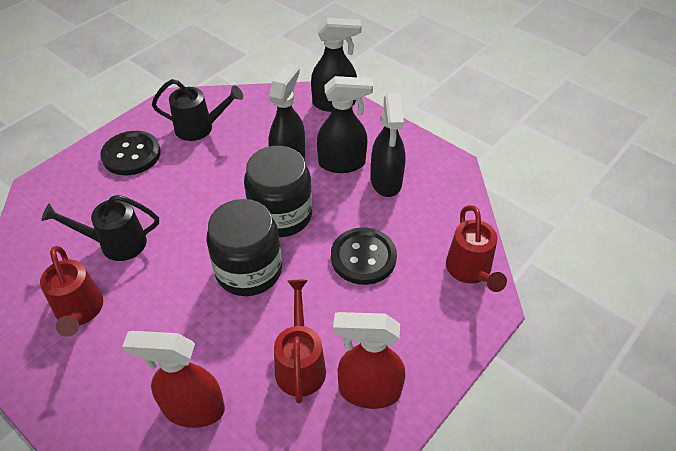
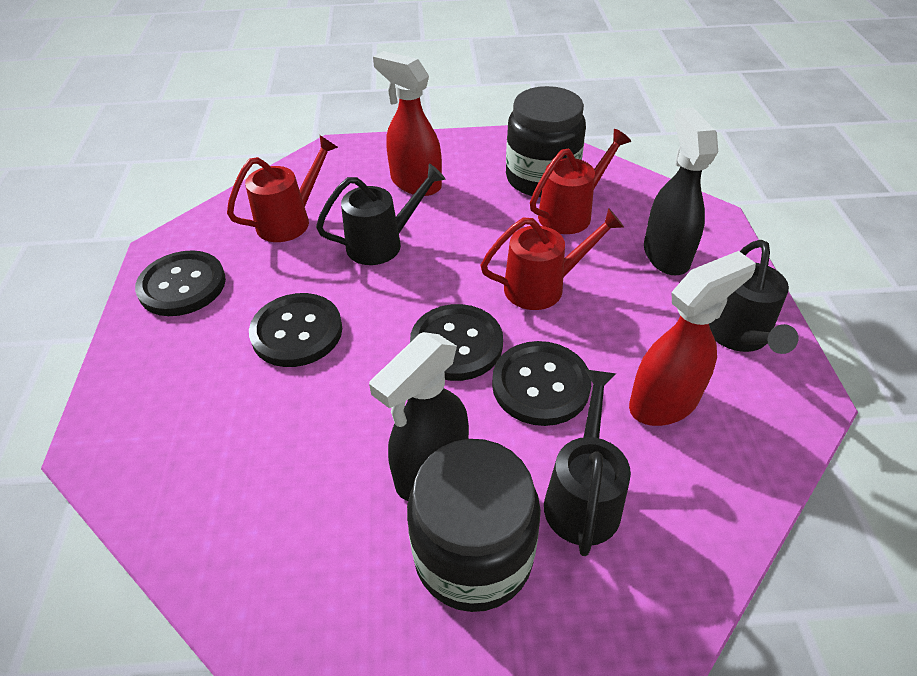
black button: 2 -> 4
black spray bottle: 4 -> 2
black watering can: 2 -> 3

